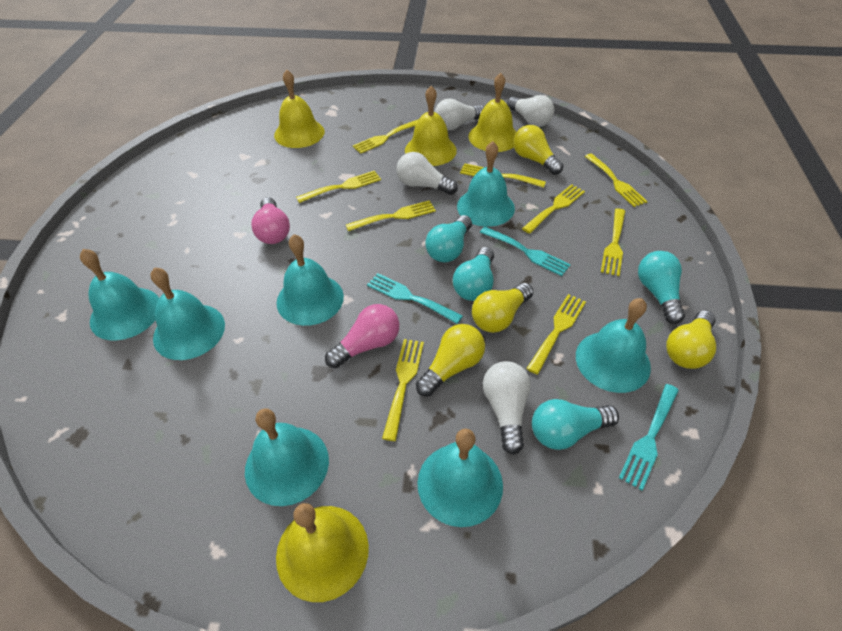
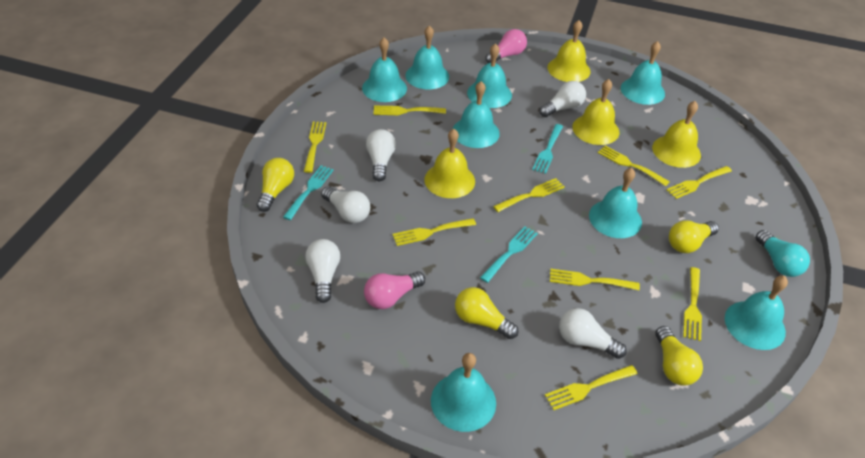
turquoise bell: 7 -> 8
turquoise light bulb: 4 -> 1
white light bulb: 4 -> 5

